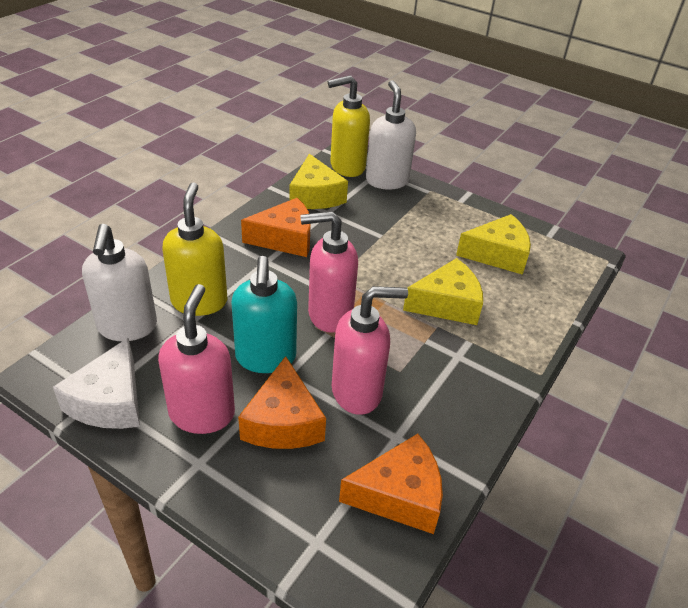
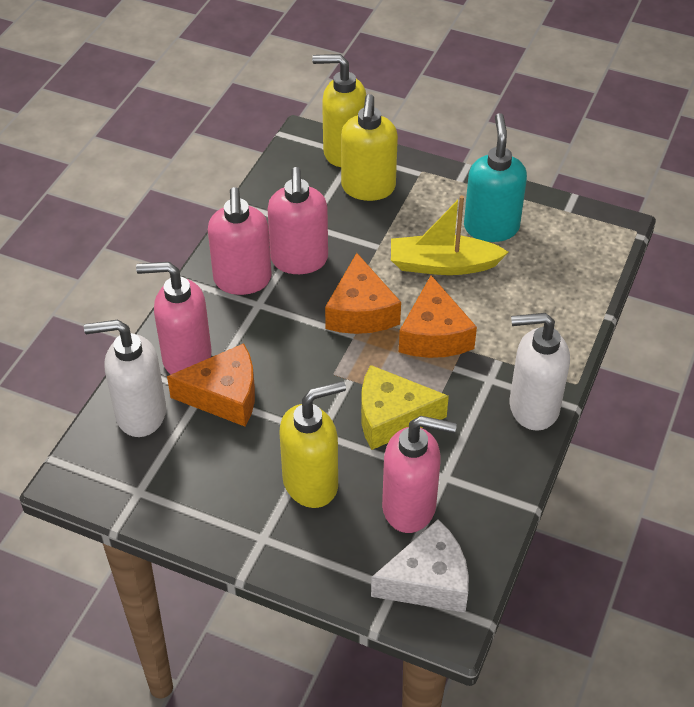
pink soap dispenser: 3 -> 4
yellow boat: 0 -> 1
yellow cheese: 3 -> 1
yellow soap dispenser: 2 -> 3

